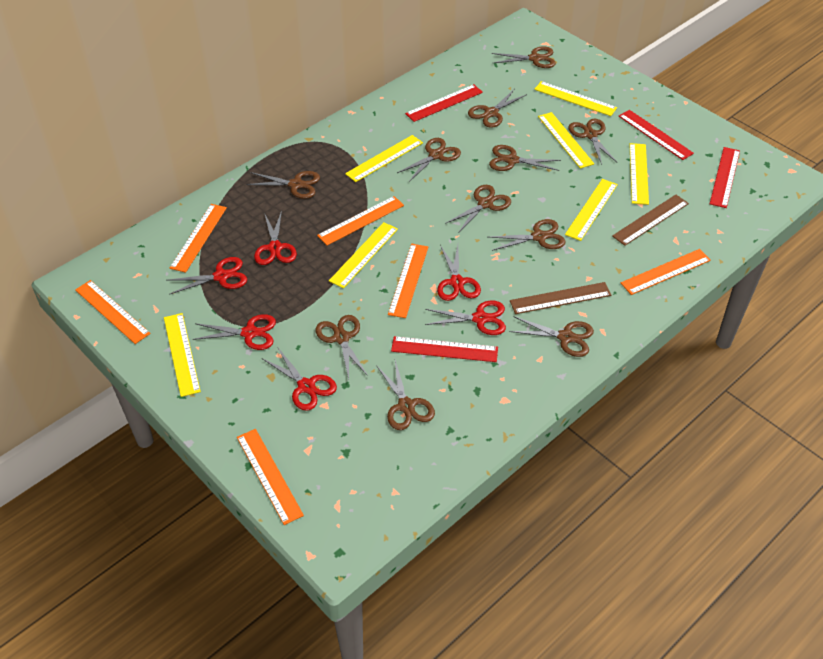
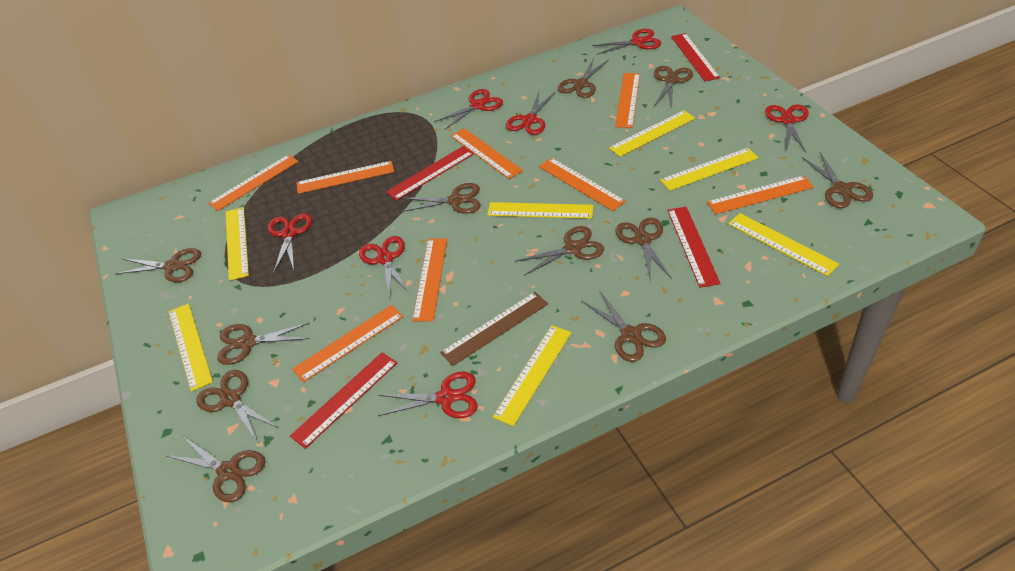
brown ruler: 2 -> 1
orange ruler: 6 -> 8
red scissors: 6 -> 7

